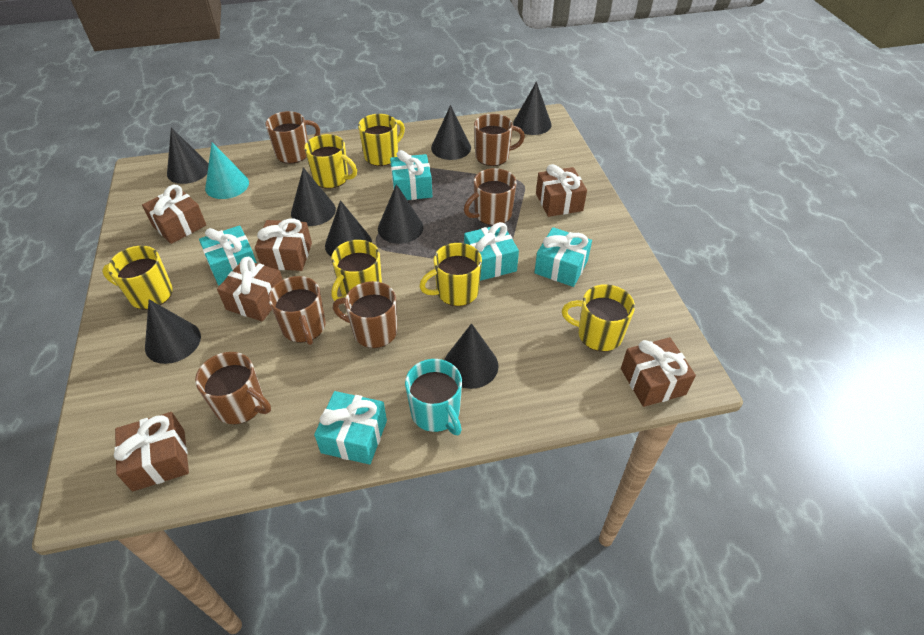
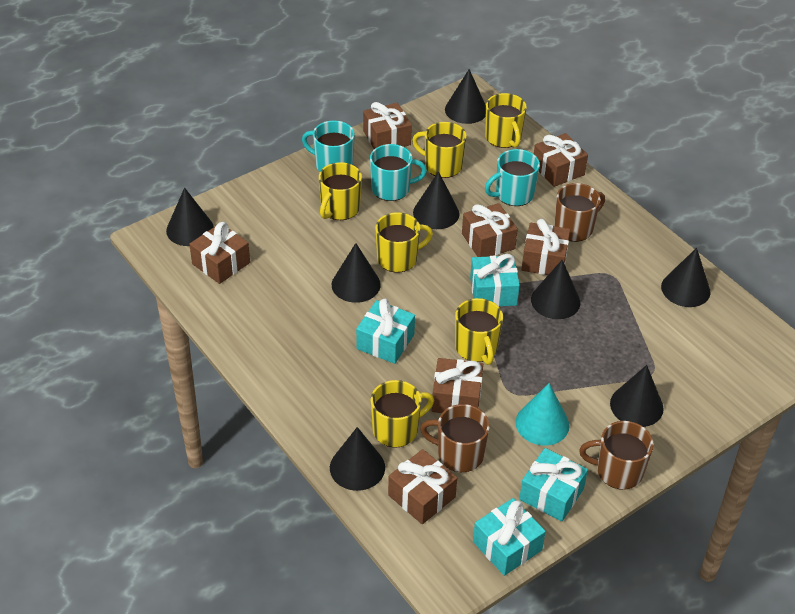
brown gift: 6 -> 7
brown mug: 6 -> 3
turquoise gift: 5 -> 4
turquoise mug: 1 -> 3

